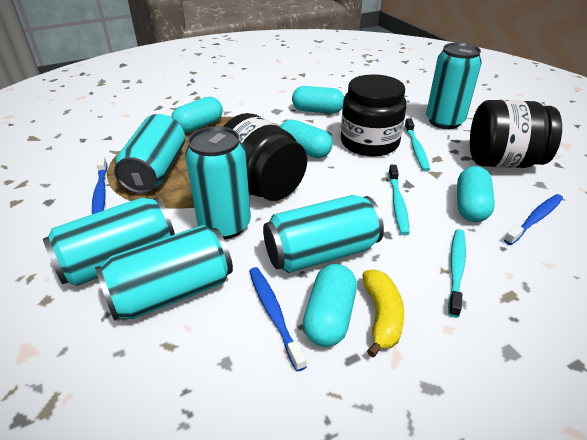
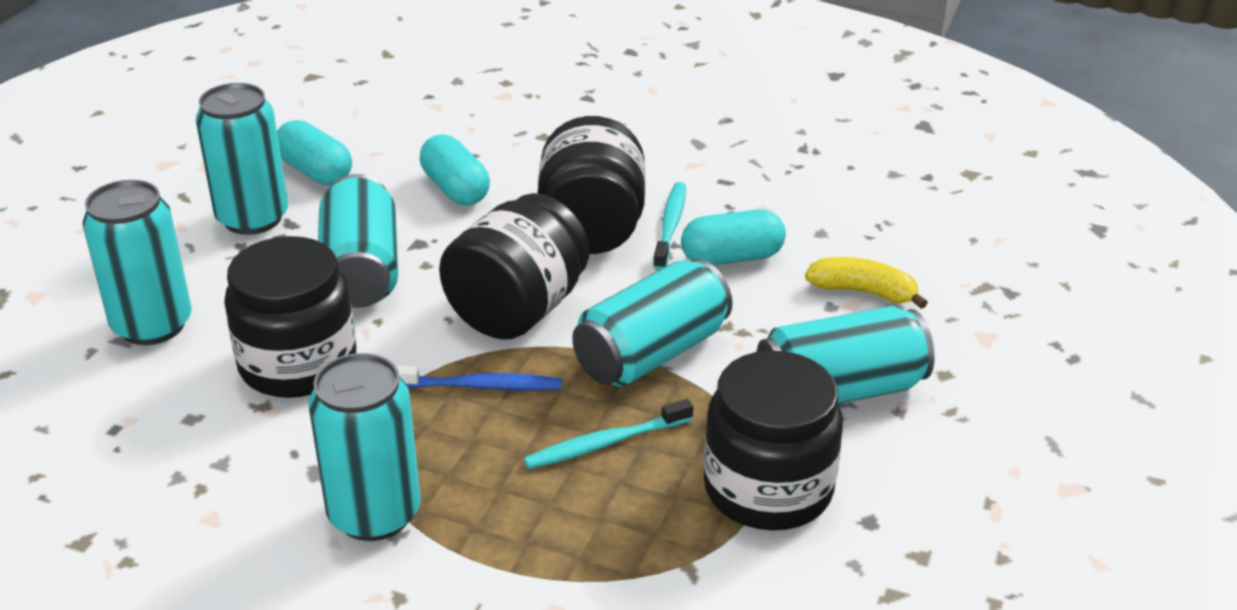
black jar: 3 -> 4
blue toothbrush: 3 -> 1
turquoise capsule: 5 -> 3
turquoise toothbrush: 3 -> 2

